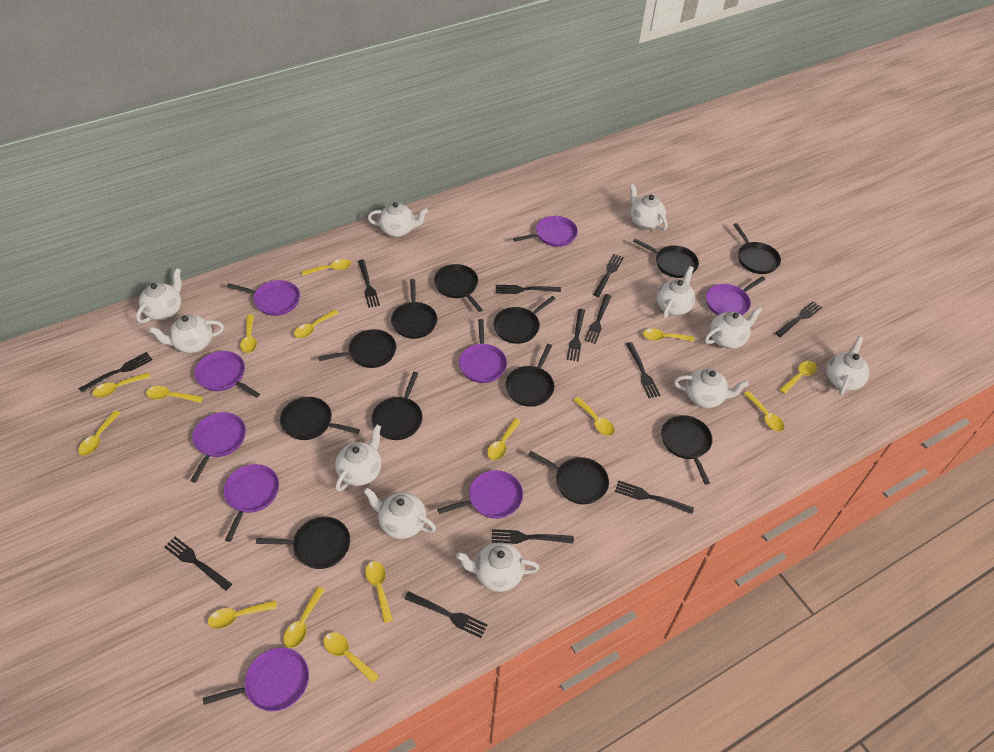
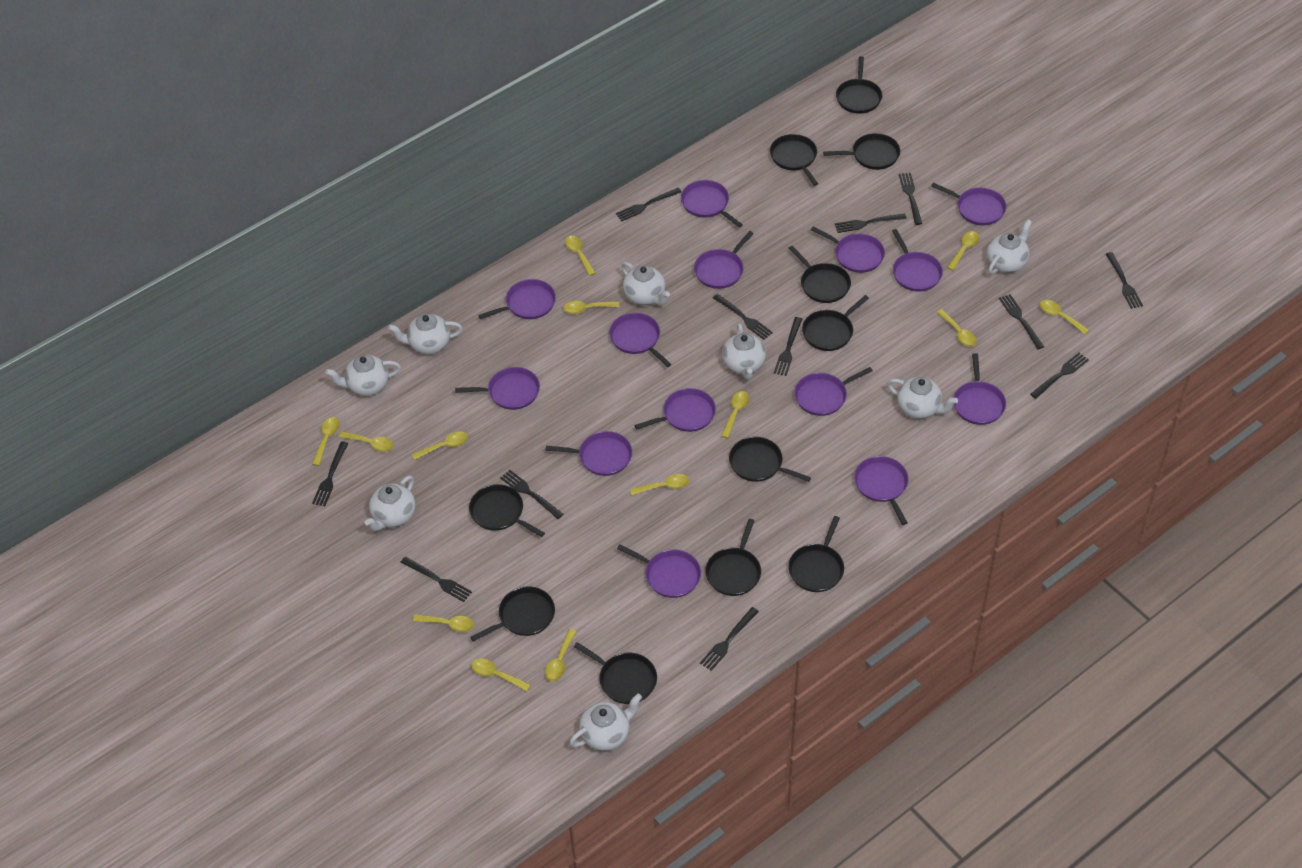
black pan: 12 -> 11
purple pan: 9 -> 14
white teapot: 11 -> 8
yellow spoon: 15 -> 13

